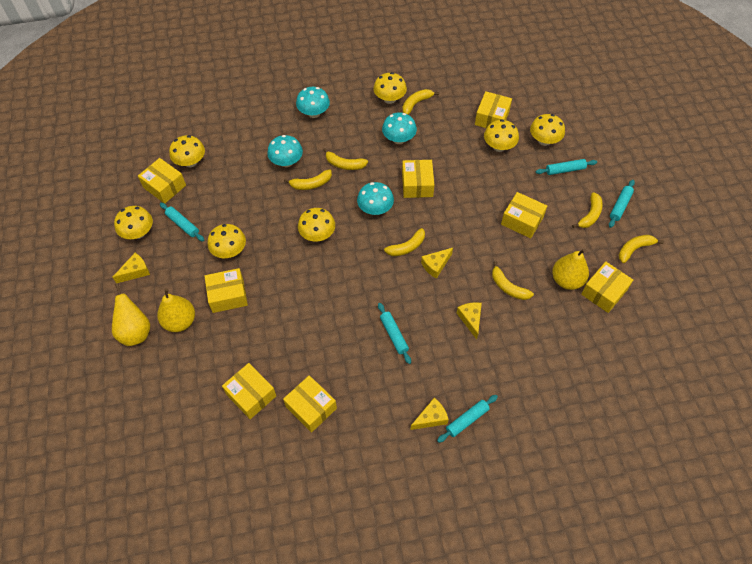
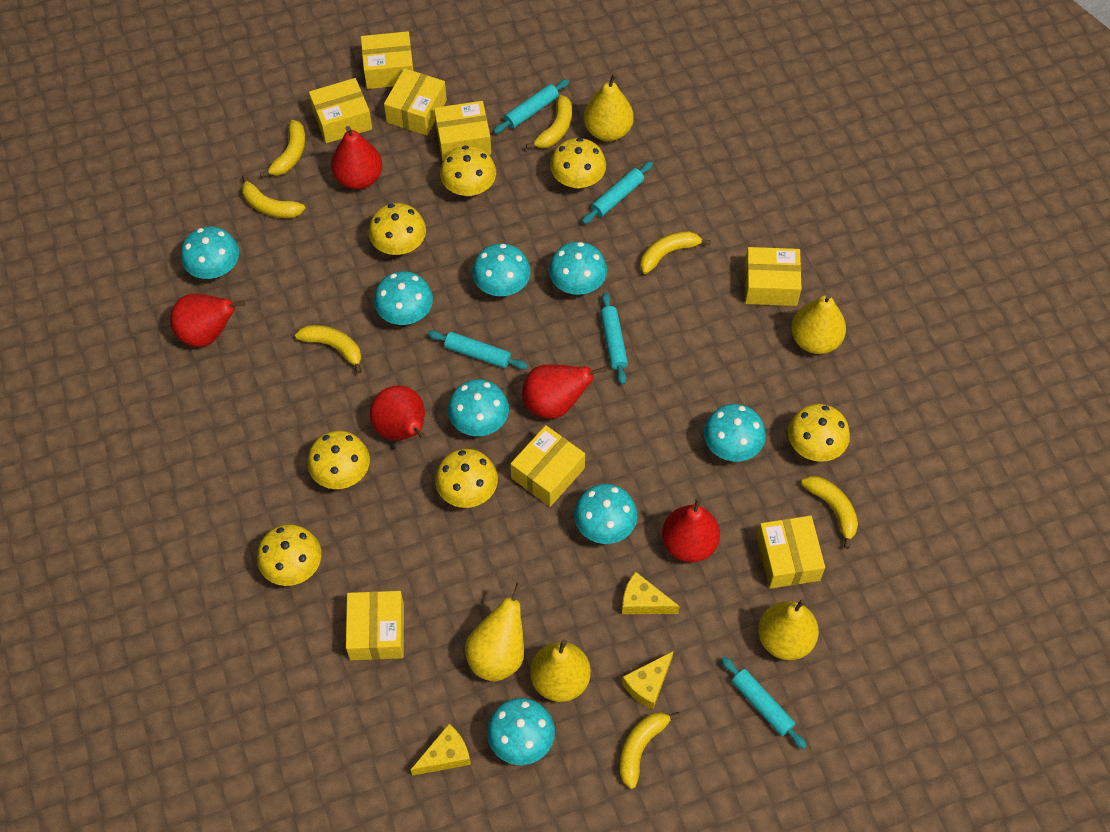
red pear: 0 -> 5
turquoise mushroom: 4 -> 8
yellow cheese: 4 -> 3
yellow pear: 3 -> 5

